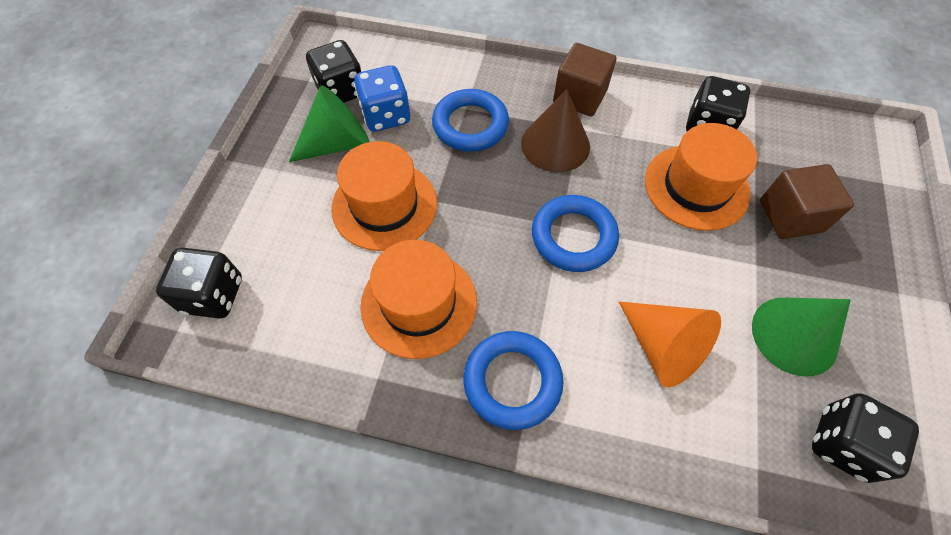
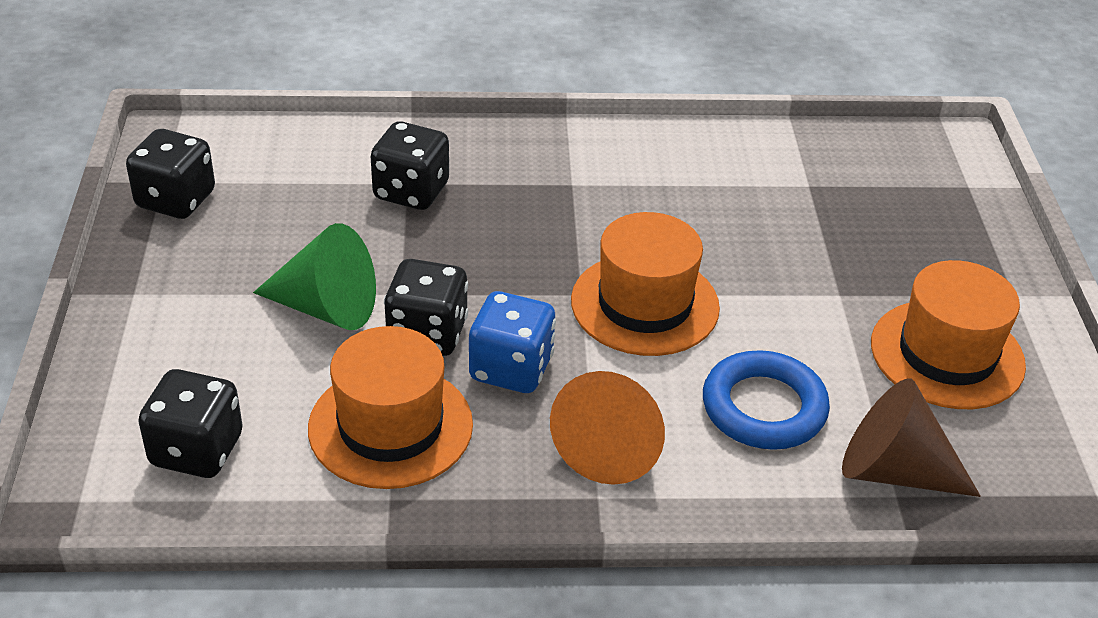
blue ring: 3 -> 1
brown cube: 2 -> 0
green cone: 2 -> 1

